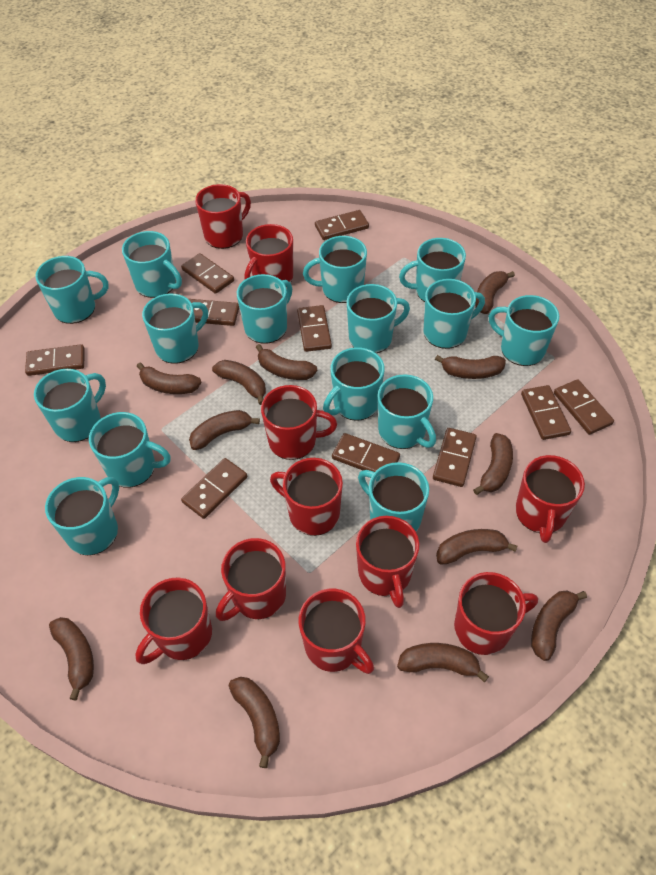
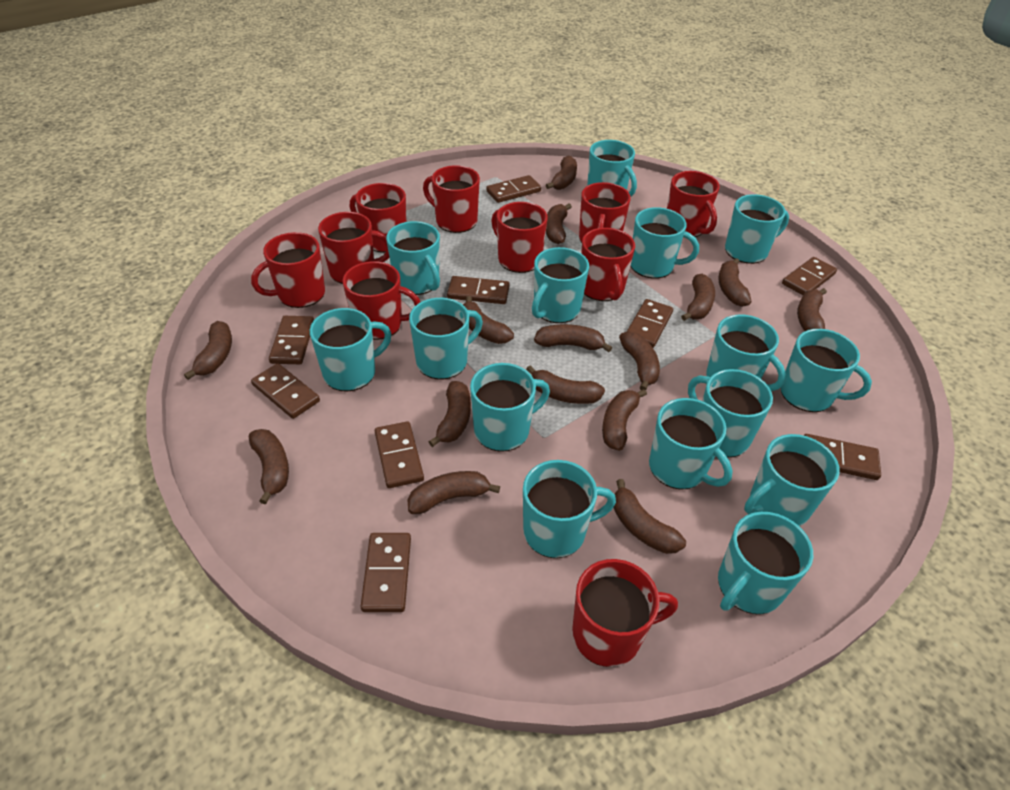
brown banana: 12 -> 15
brown domino: 10 -> 9

